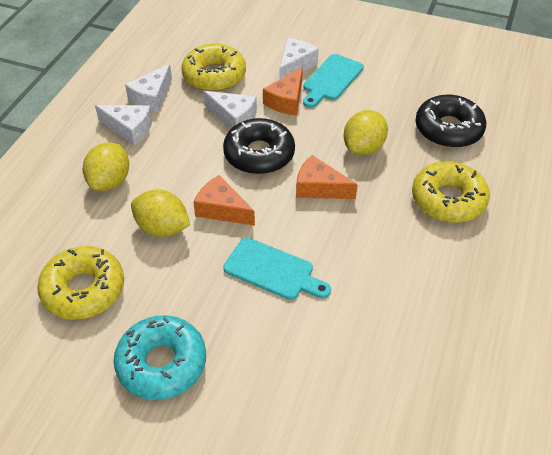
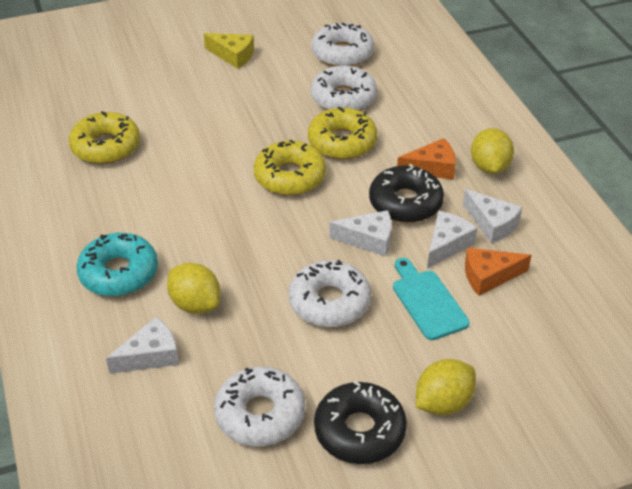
orange cheese: 3 -> 2
turquoise cutting board: 2 -> 1
white donut: 0 -> 4
yellow cheese: 0 -> 1

